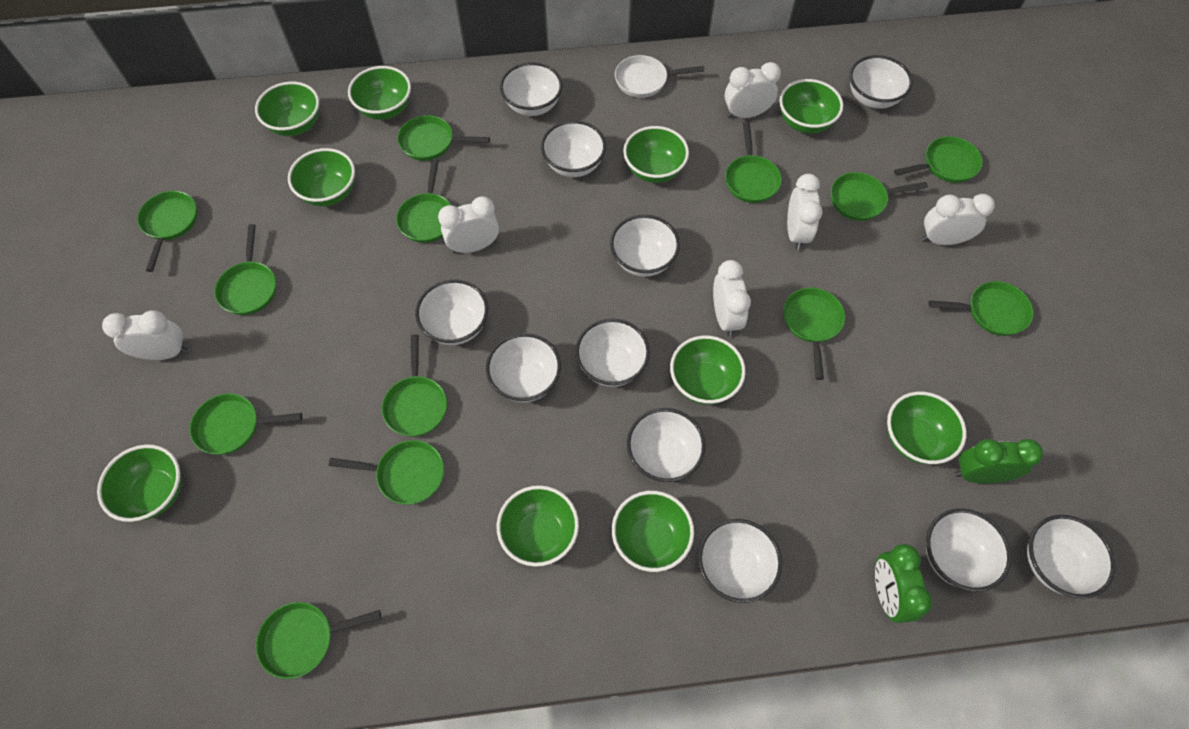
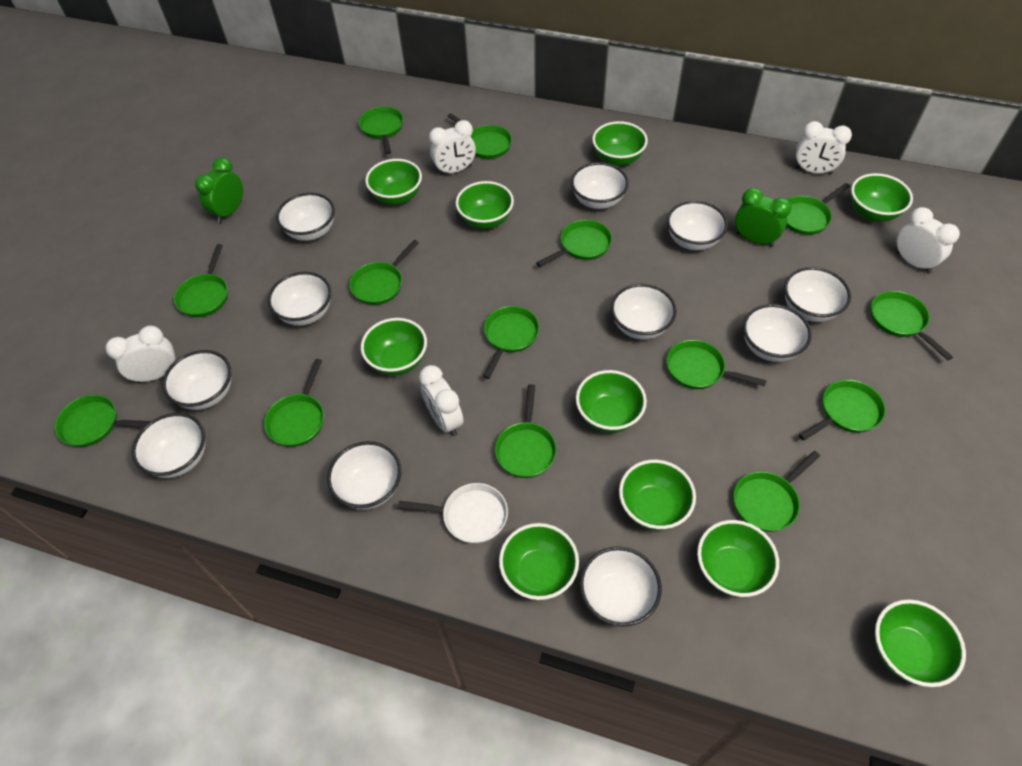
green pan: 13 -> 14
white clock: 6 -> 5

